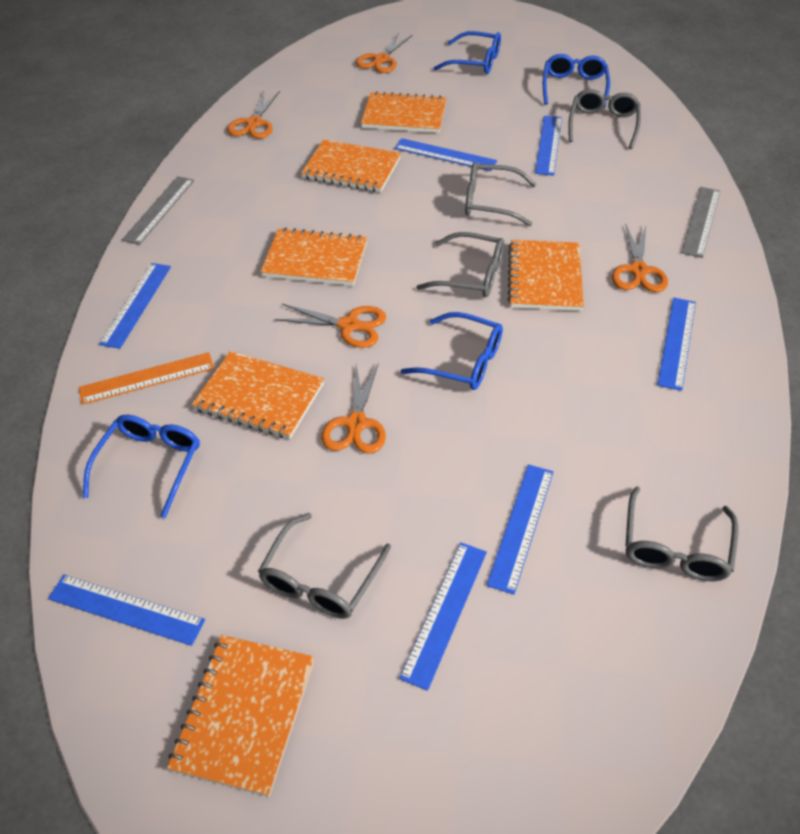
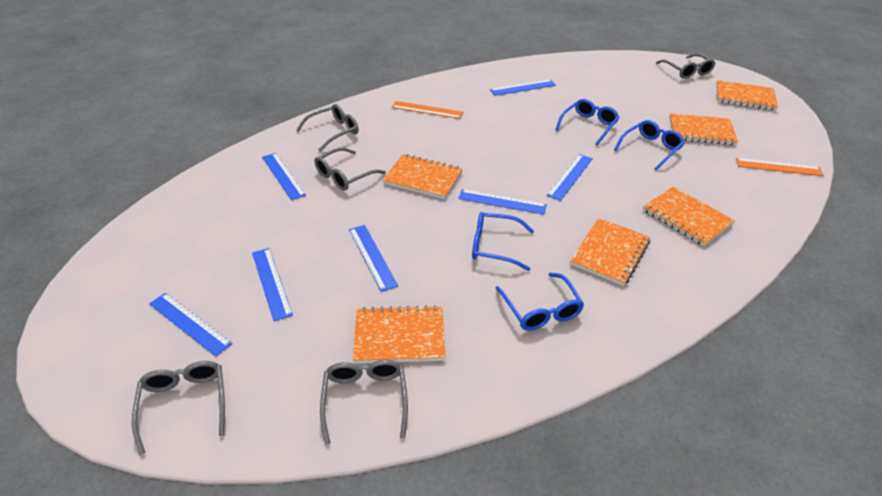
grey ruler: 2 -> 0
orange ruler: 1 -> 2
orange scissors: 5 -> 0

